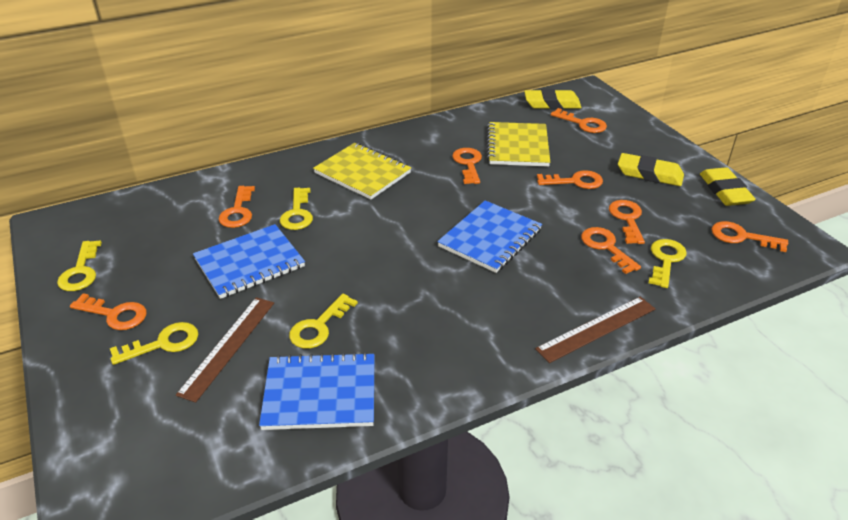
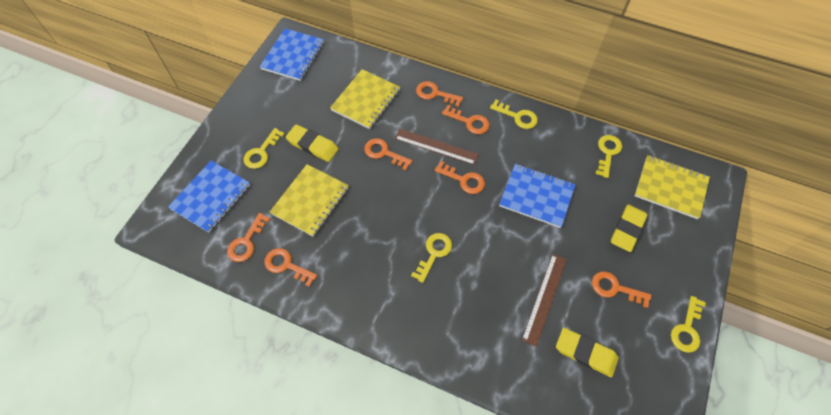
orange key: 8 -> 7
yellow notebook: 2 -> 3

